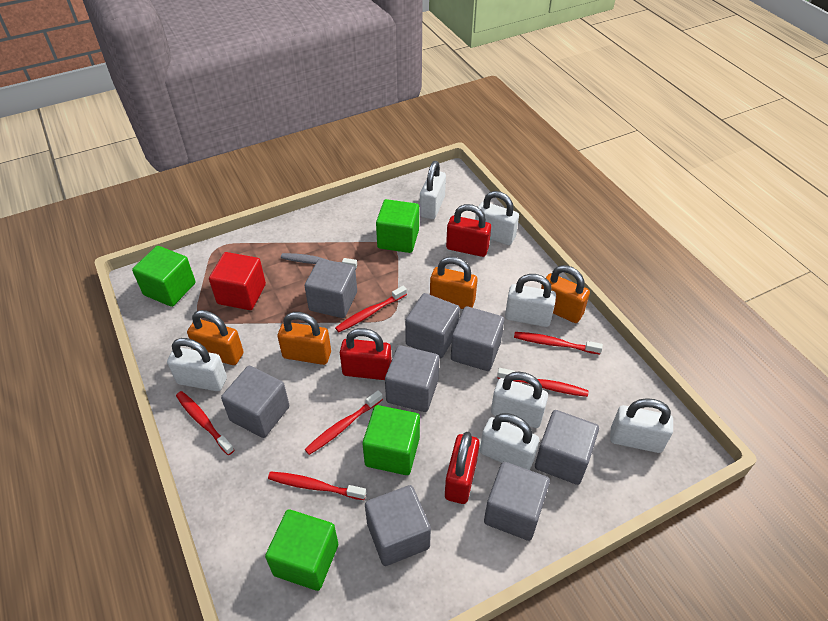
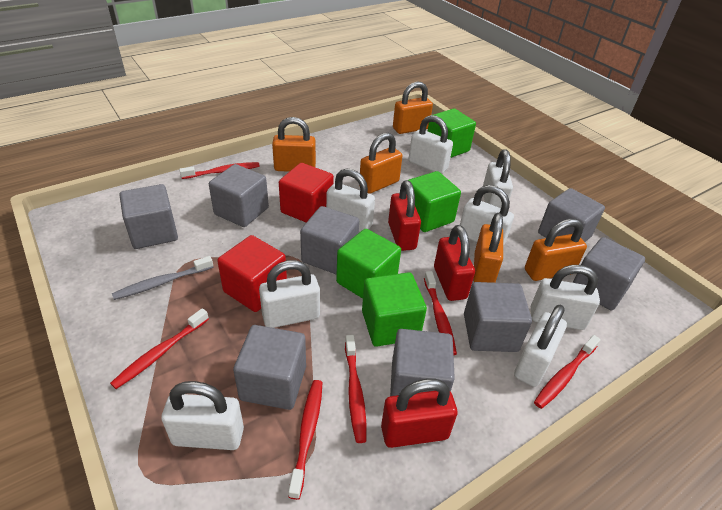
orange padlock: 4 -> 5
red cube: 1 -> 2
white padlock: 7 -> 8

